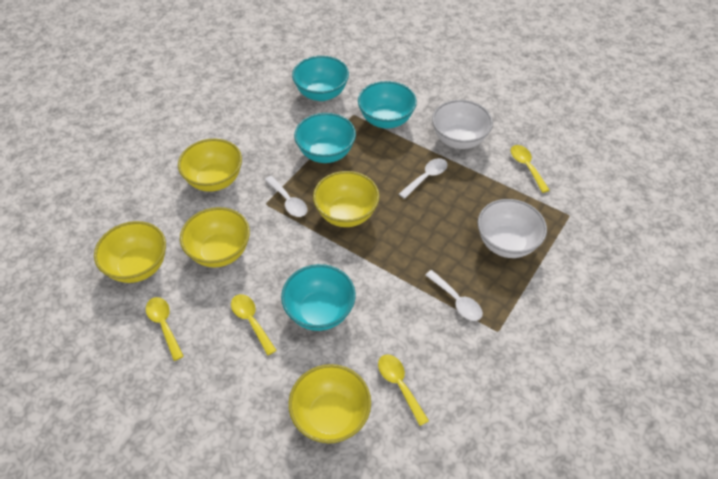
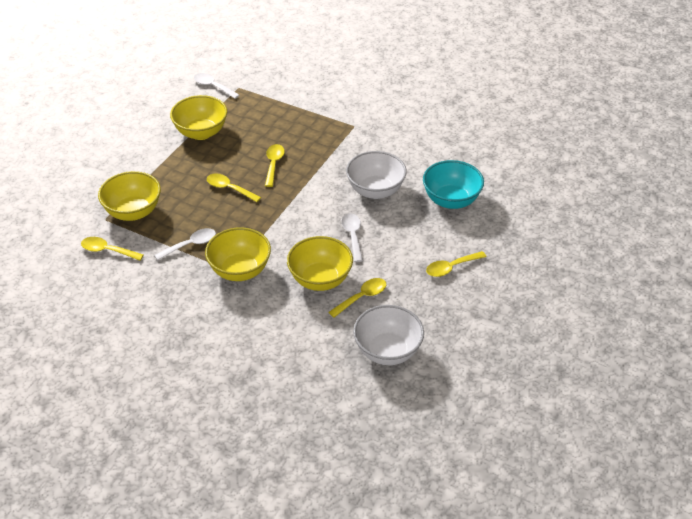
turquoise bowl: 4 -> 1
yellow bowl: 5 -> 4
yellow spoon: 4 -> 5

